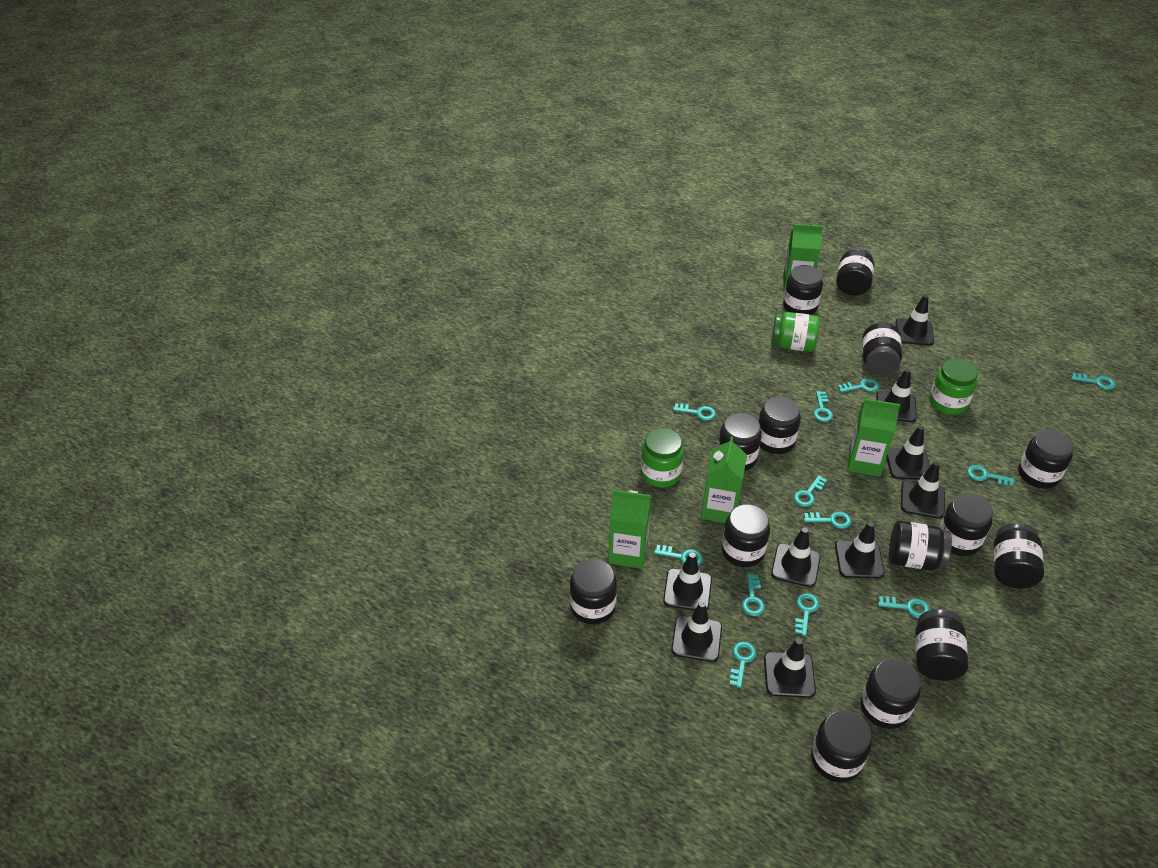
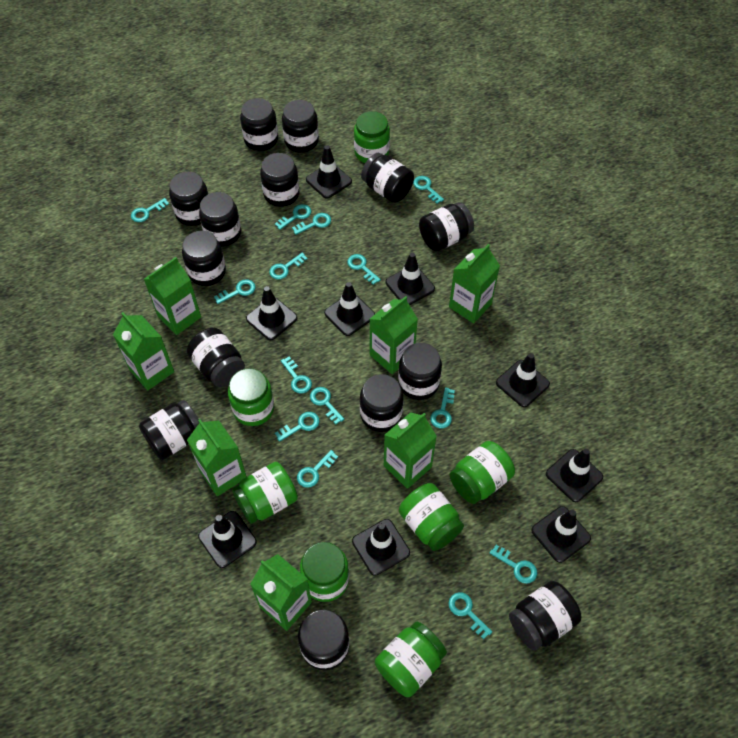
green carton: 4 -> 7
green jar: 3 -> 7
turquoise key: 12 -> 14

